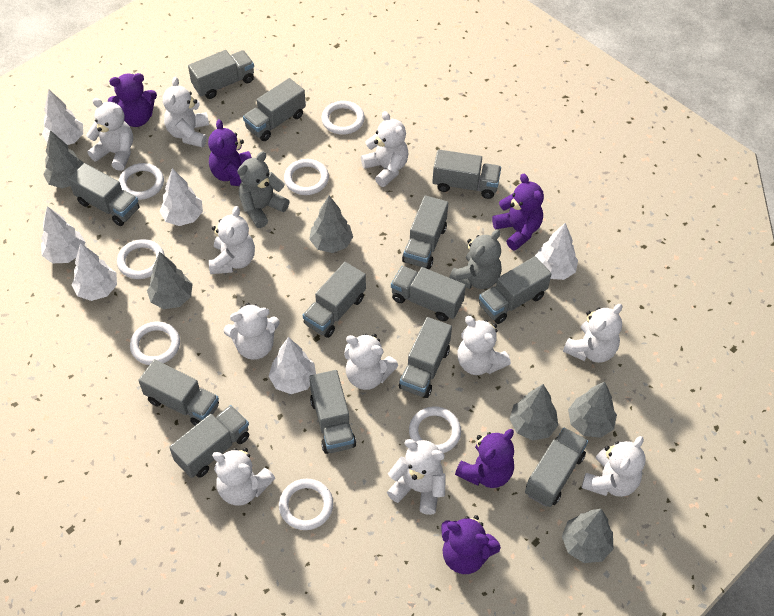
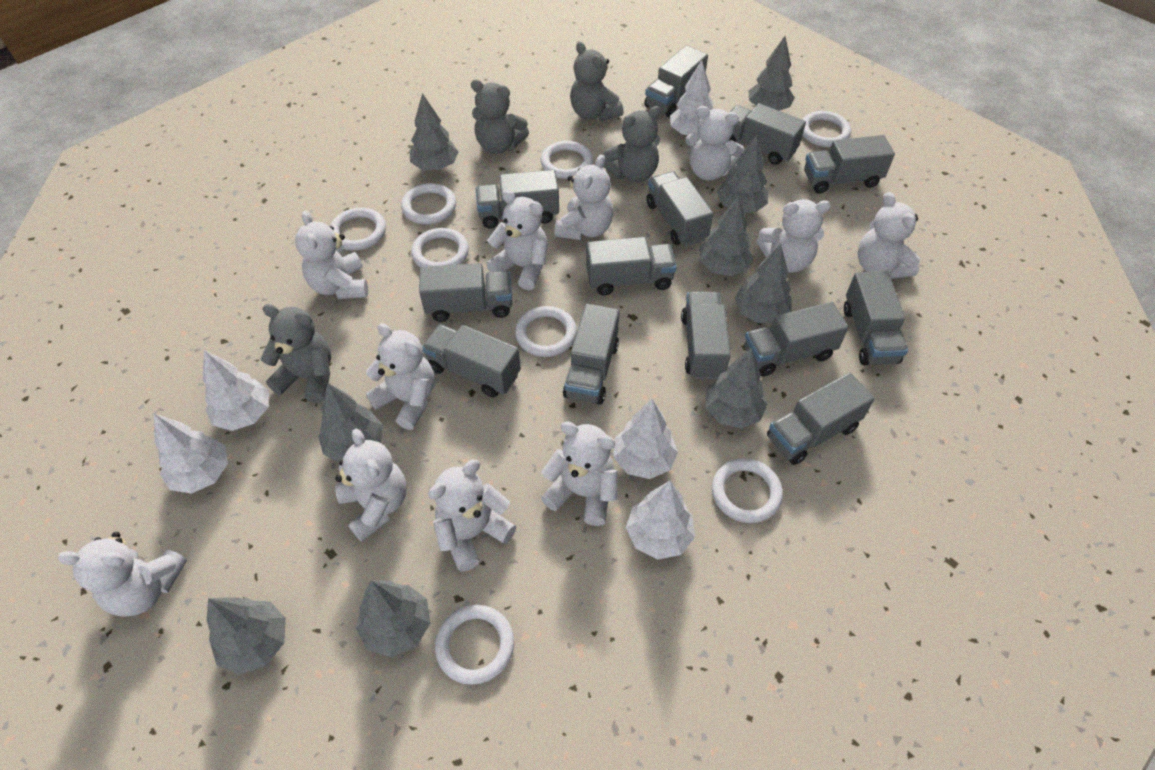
grey teddy bear: 2 -> 4
grey tree: 6 -> 9
purple teddy bear: 5 -> 0
white ring: 7 -> 8
white tree: 6 -> 5

